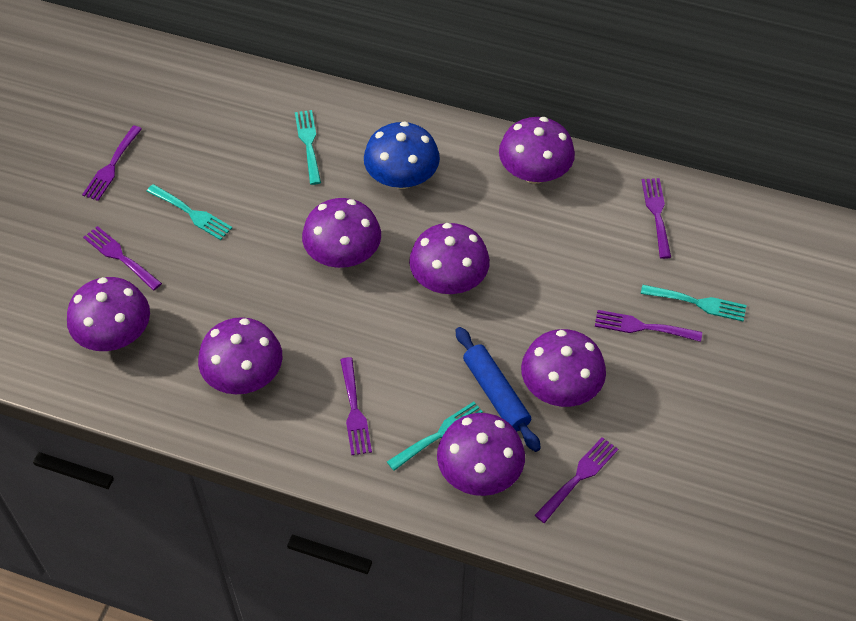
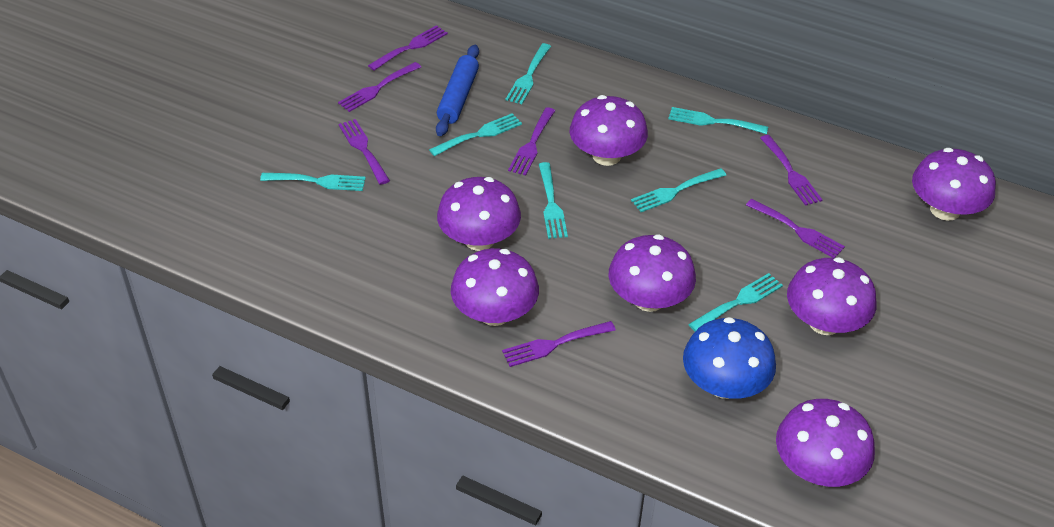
purple fork: 6 -> 7
turquoise fork: 4 -> 7

